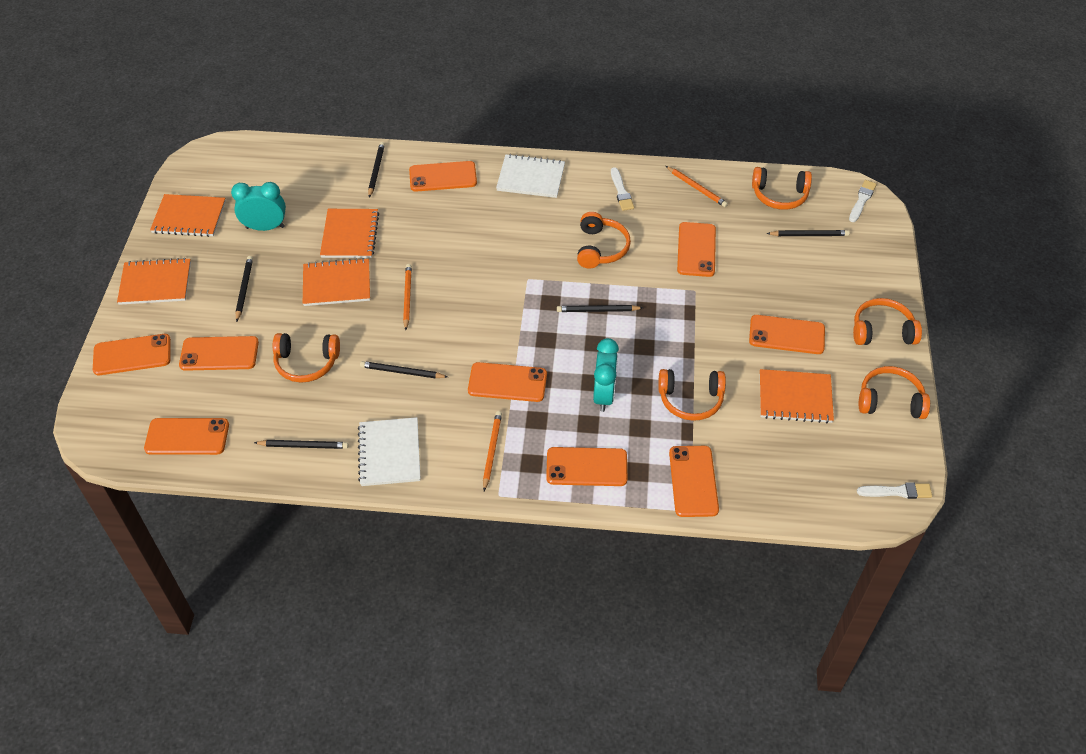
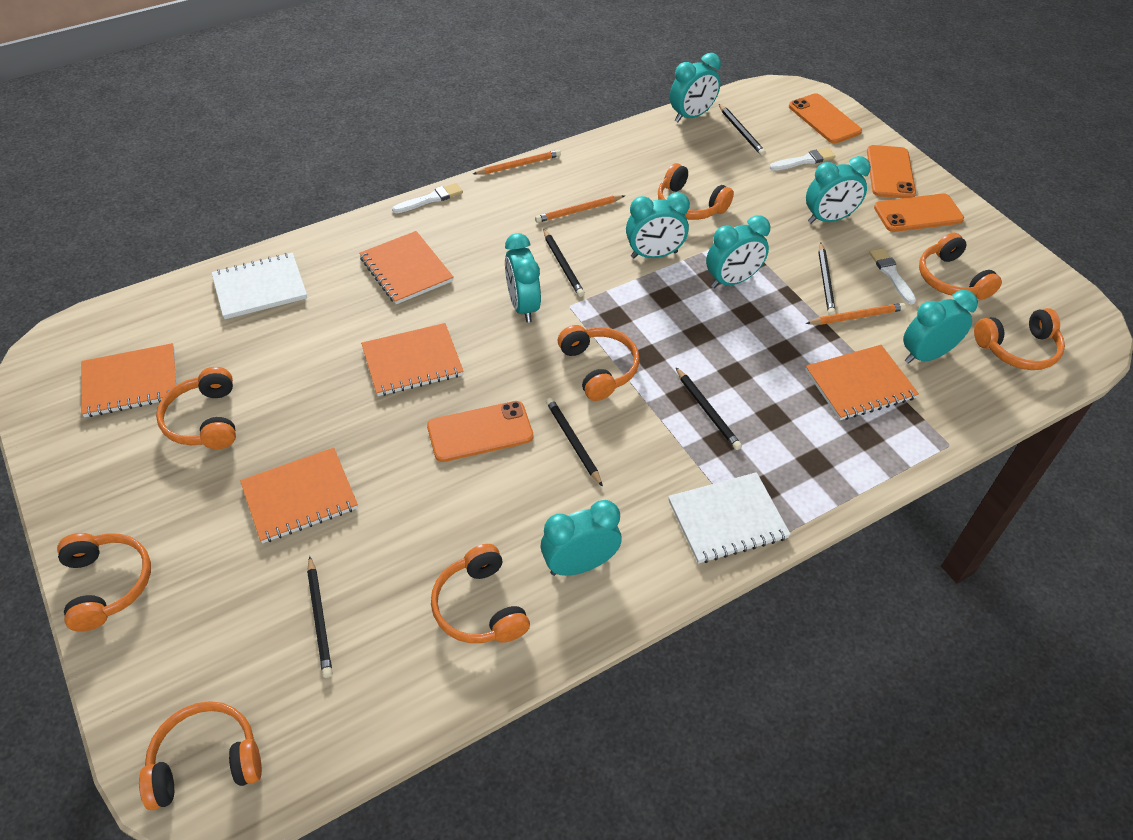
orange headphones: 6 -> 8
orange phone: 9 -> 4
turquoise clock: 2 -> 7

